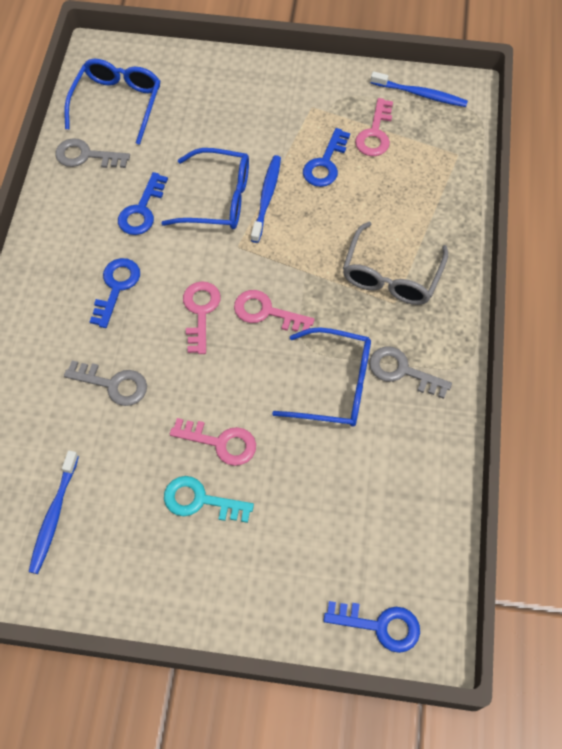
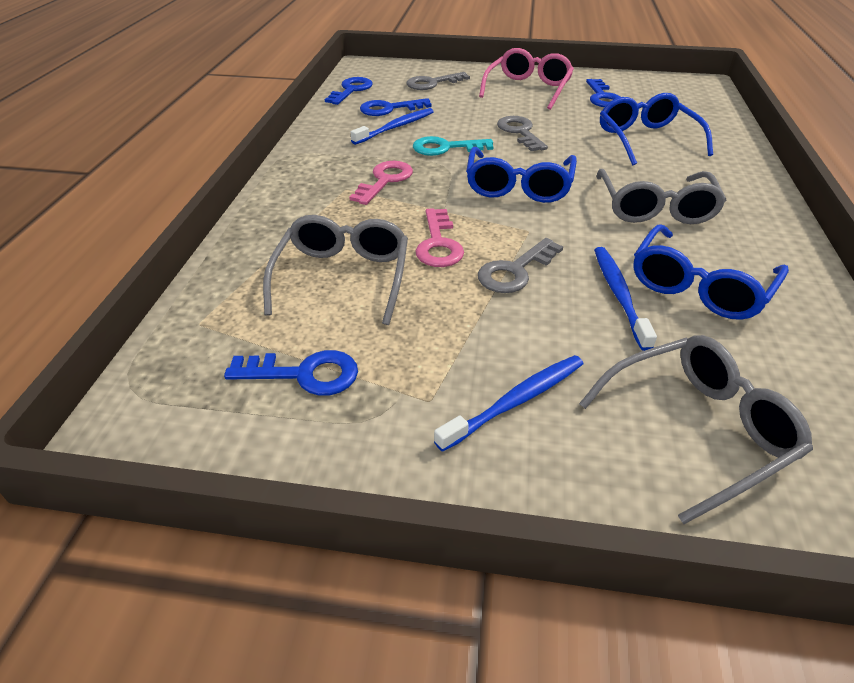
grey glasses: 1 -> 3
pink glasses: 0 -> 1
pink key: 4 -> 2

